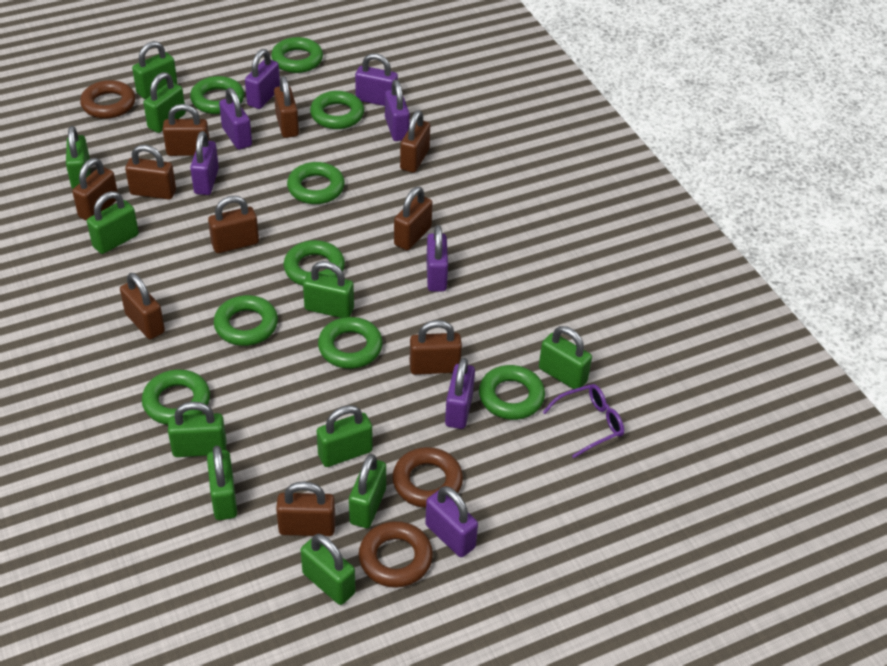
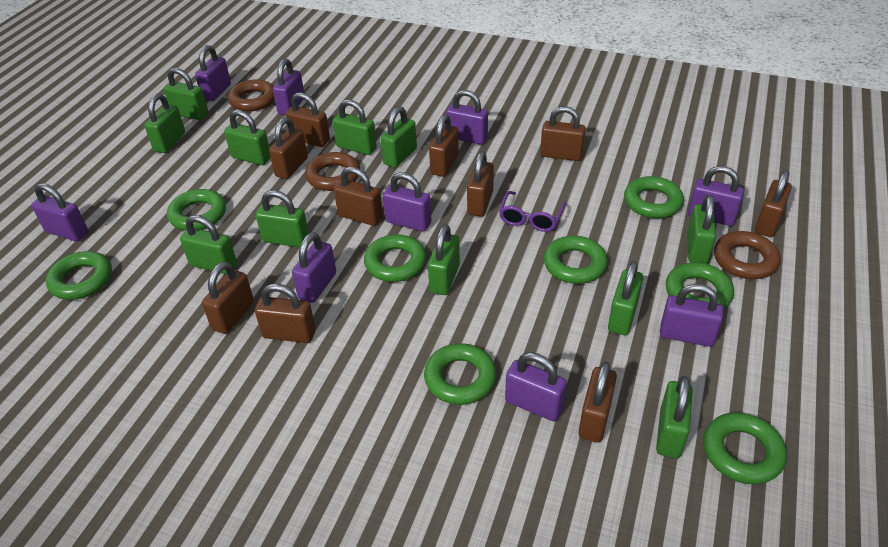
green ring: 9 -> 8
purple padlock: 8 -> 9

